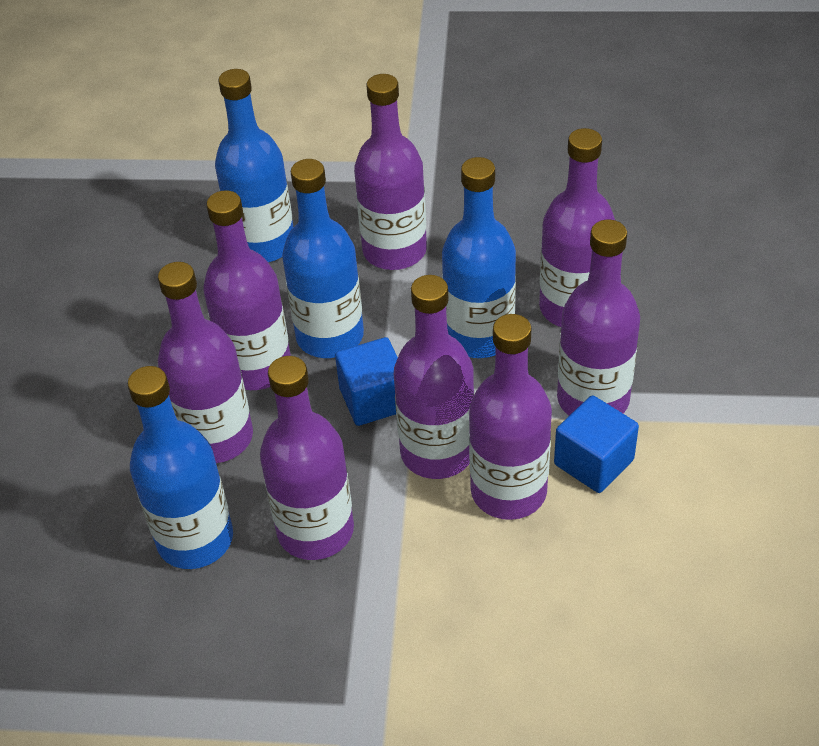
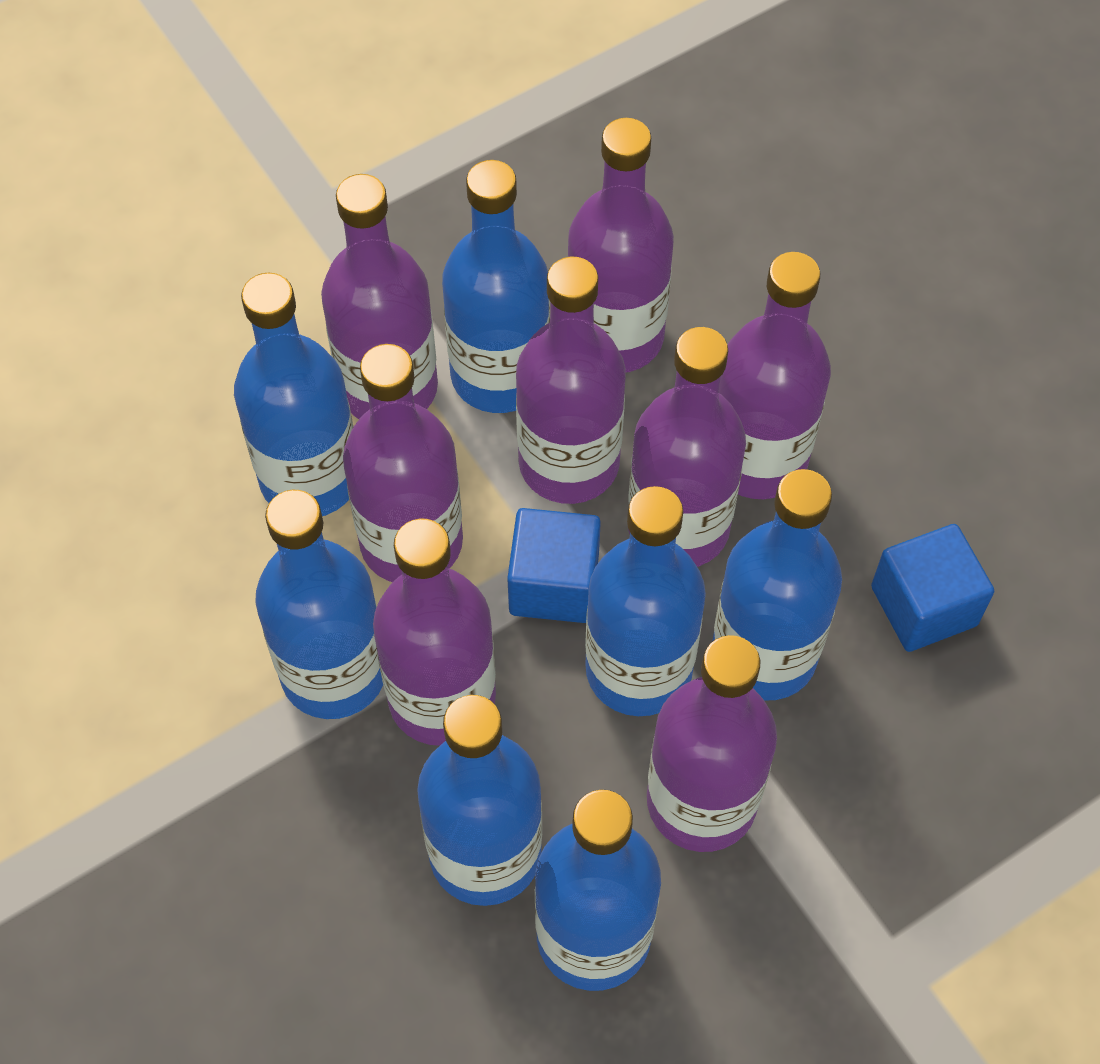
blue bottle: 4 -> 7

